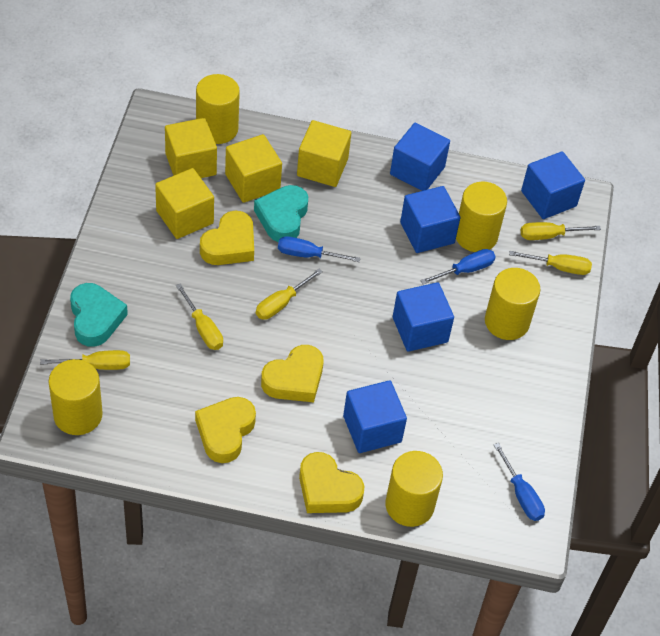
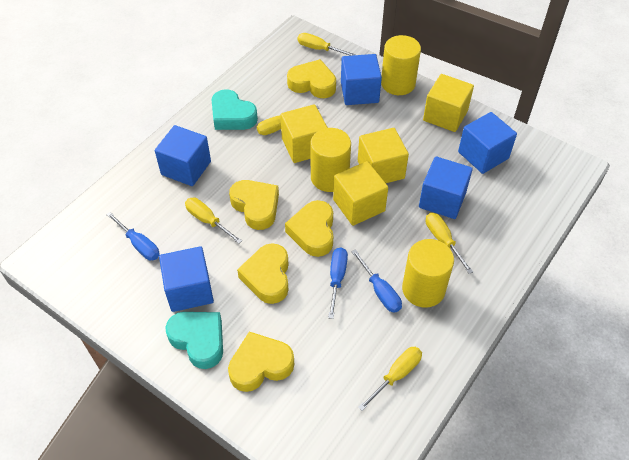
yellow cylinder: 5 -> 3
yellow heart: 4 -> 5

